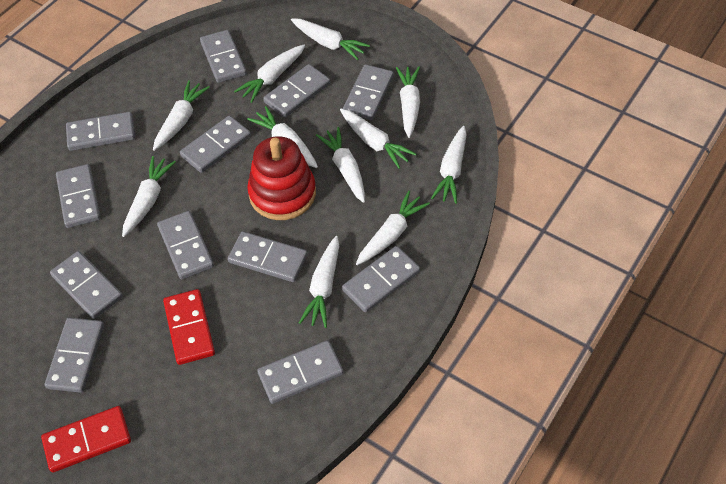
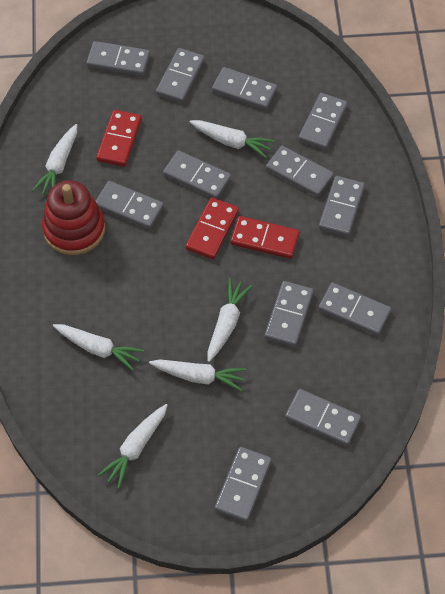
red domino: 2 -> 3
white carrot: 11 -> 6

